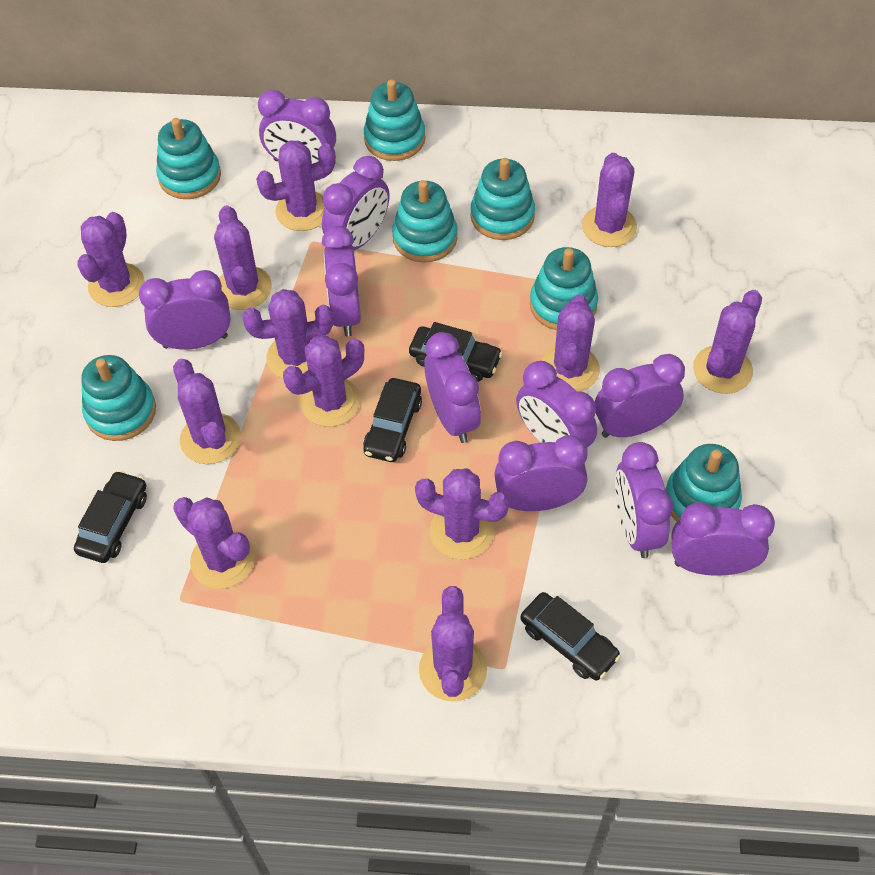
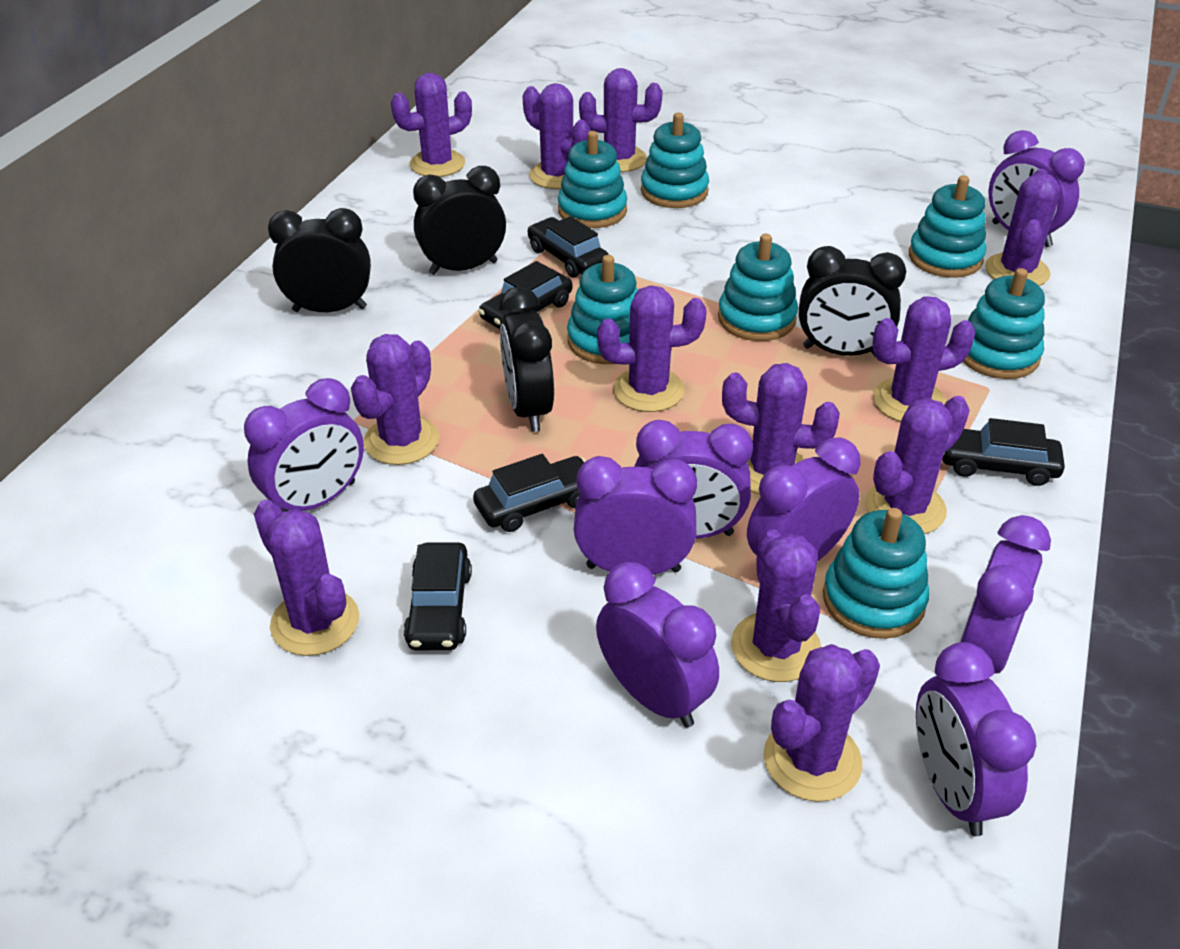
black car: 4 -> 5
black clock: 0 -> 4
purple clock: 10 -> 8

